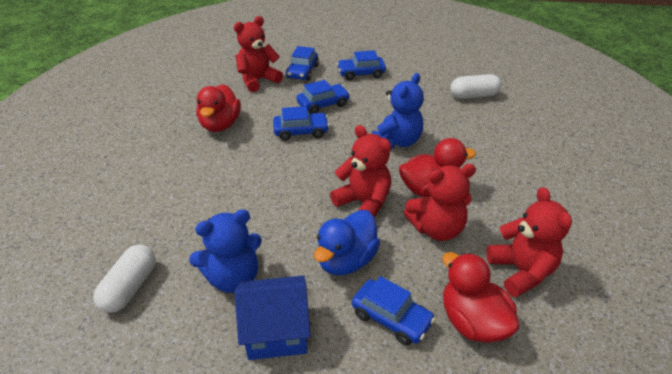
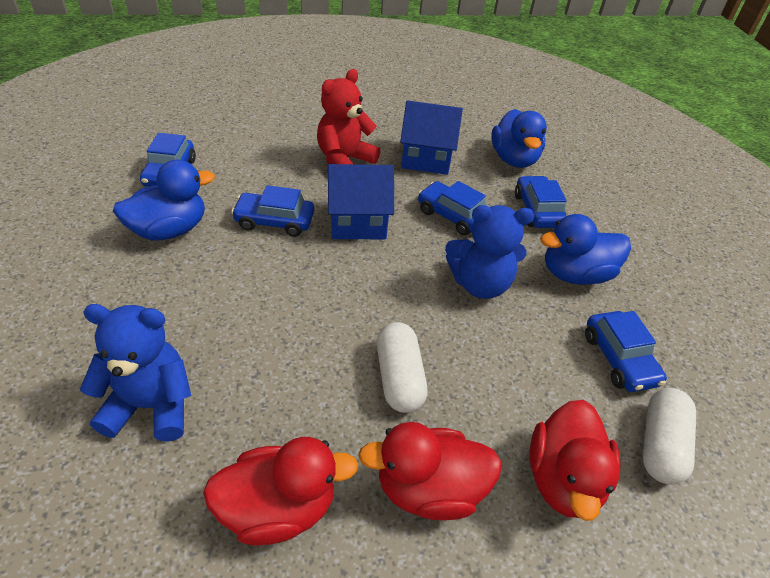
blue duck: 1 -> 3
blue house: 1 -> 2
red teddy bear: 4 -> 1

